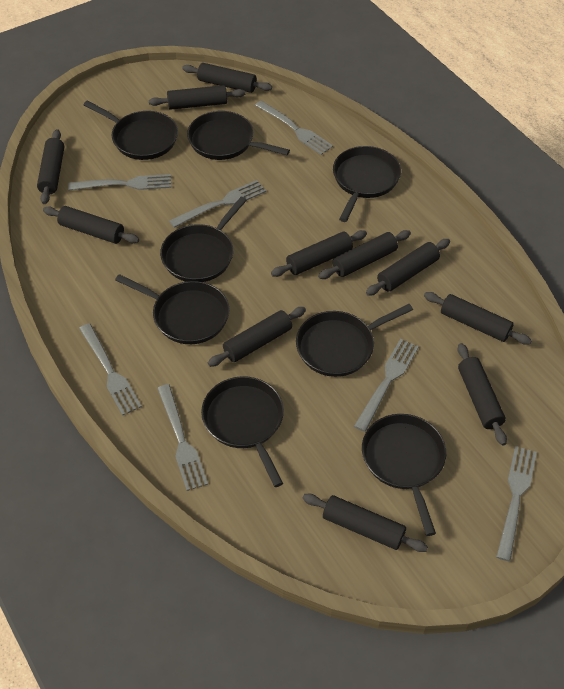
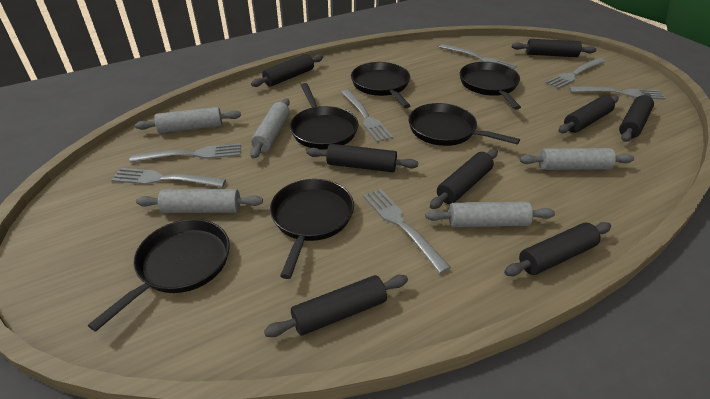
black pan: 8 -> 6
black rolling pin: 11 -> 8
grey rolling pin: 0 -> 5

